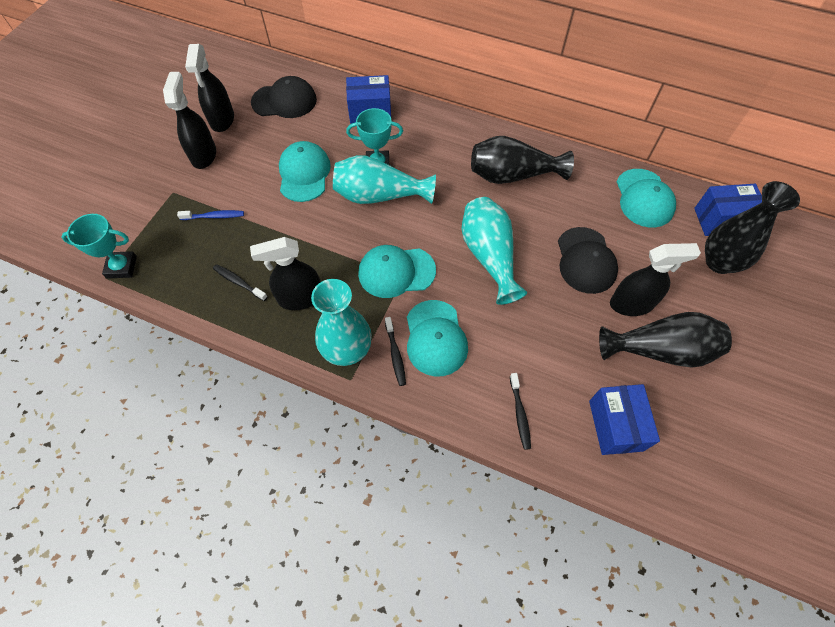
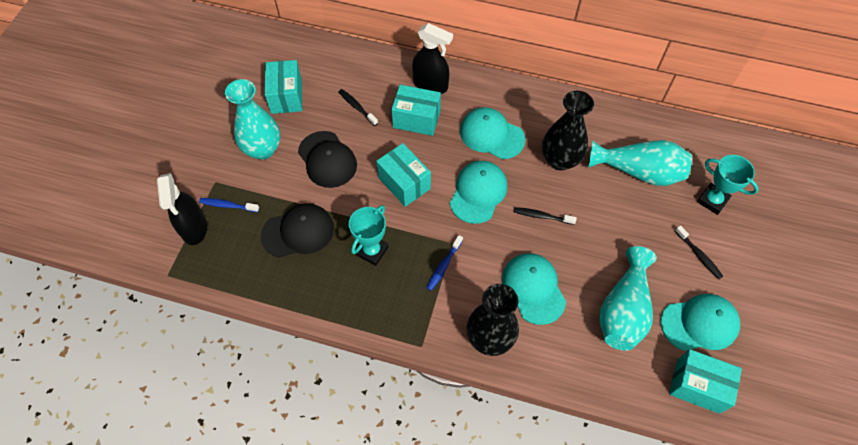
black spray bottle: 4 -> 2
black vase: 3 -> 2
blue box: 3 -> 0
blue toothbrush: 1 -> 2
turquoise box: 0 -> 4

